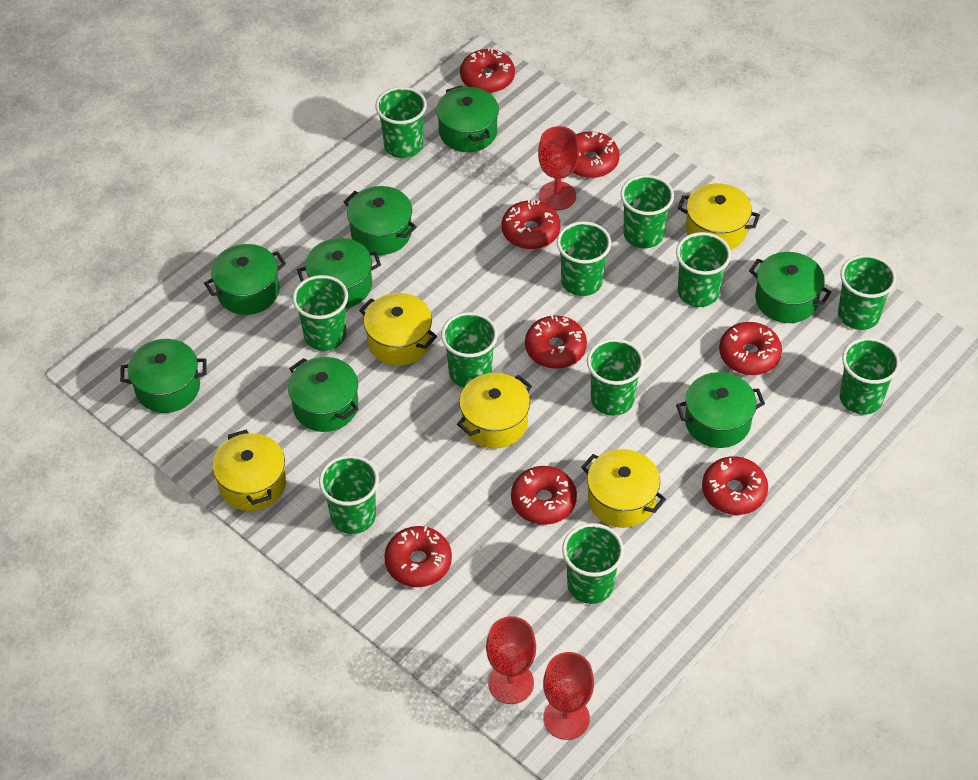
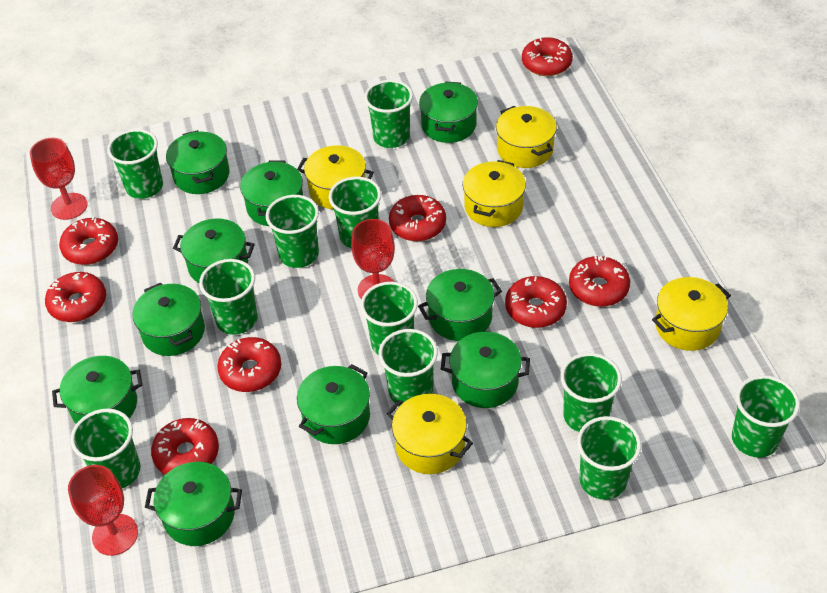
green pot: 8 -> 10

